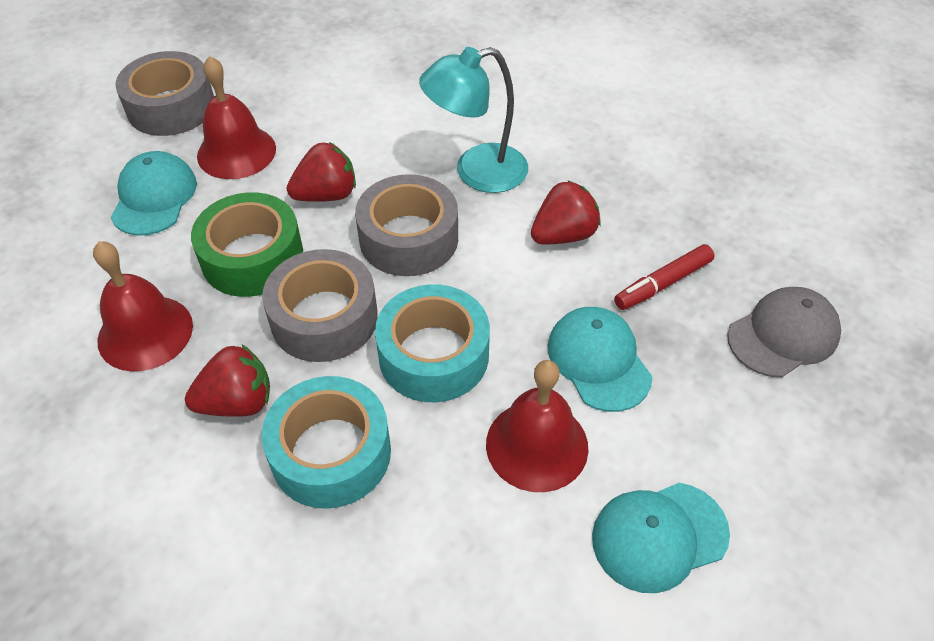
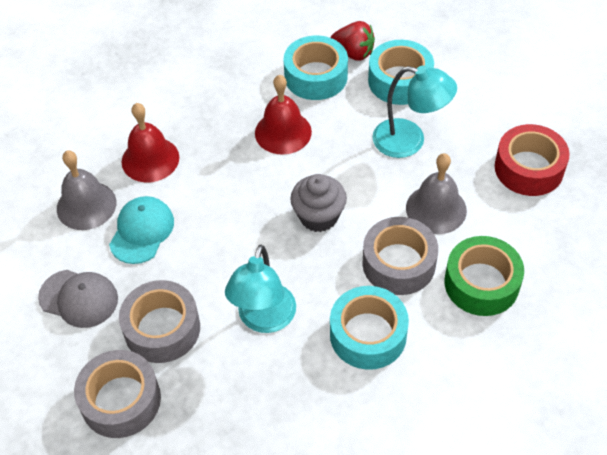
grey bell: 0 -> 2
grey cupcake: 0 -> 1
red bell: 3 -> 2
red marker: 1 -> 0
red strawberry: 3 -> 1
red tape: 0 -> 1
turquoise cap: 3 -> 1
turquoise lamp: 1 -> 2
turquoise tape: 2 -> 3

